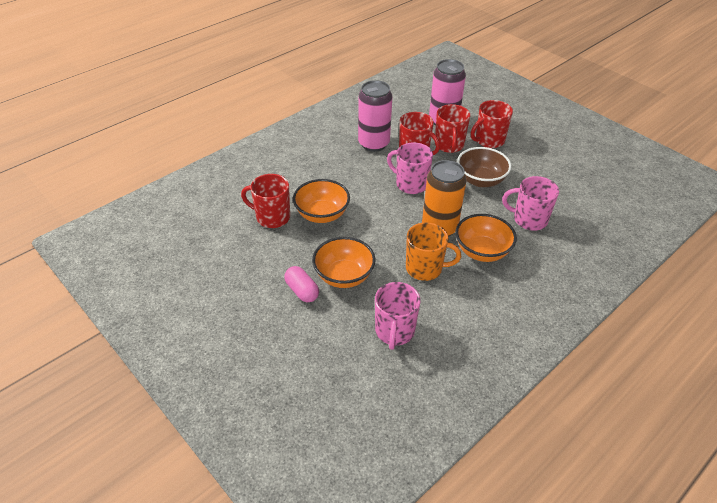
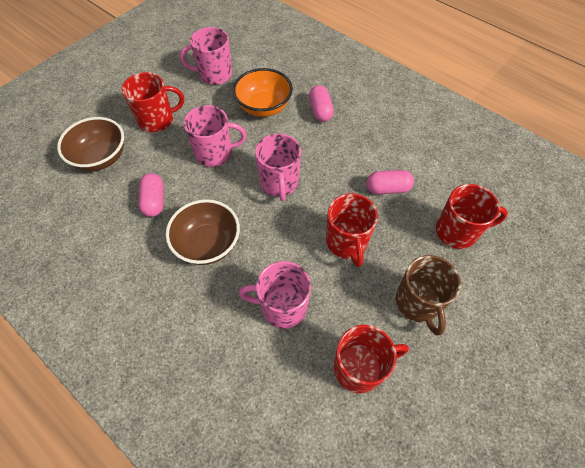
brown bowl: 1 -> 2
brown mug: 0 -> 1
orange bowl: 3 -> 1
orange can: 1 -> 0
orange mug: 1 -> 0
pink can: 2 -> 0
pink capsule: 1 -> 3
pink mug: 3 -> 4

